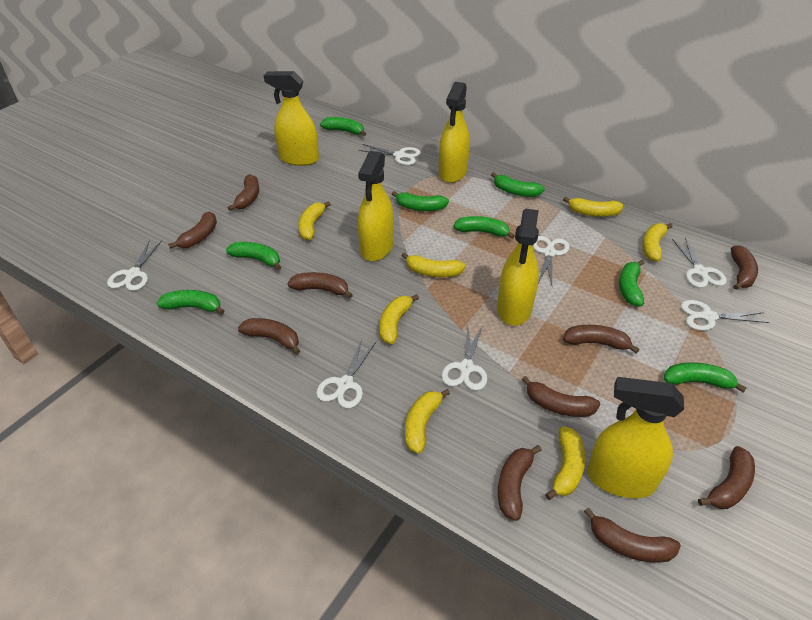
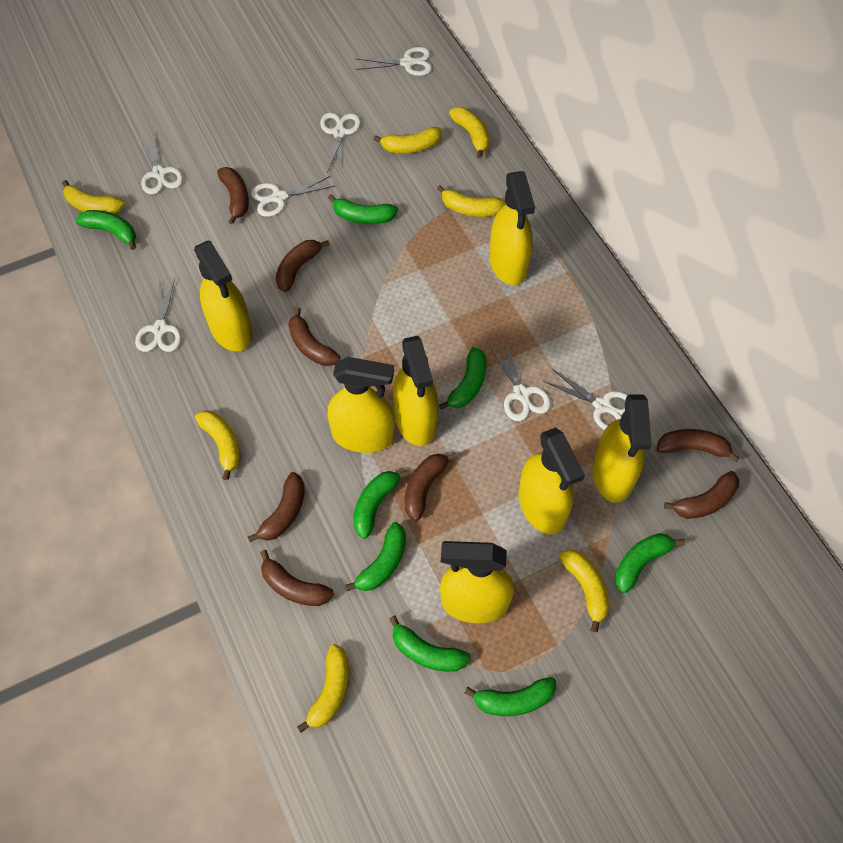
brown banana: 10 -> 8
yellow spray bottle: 5 -> 7

